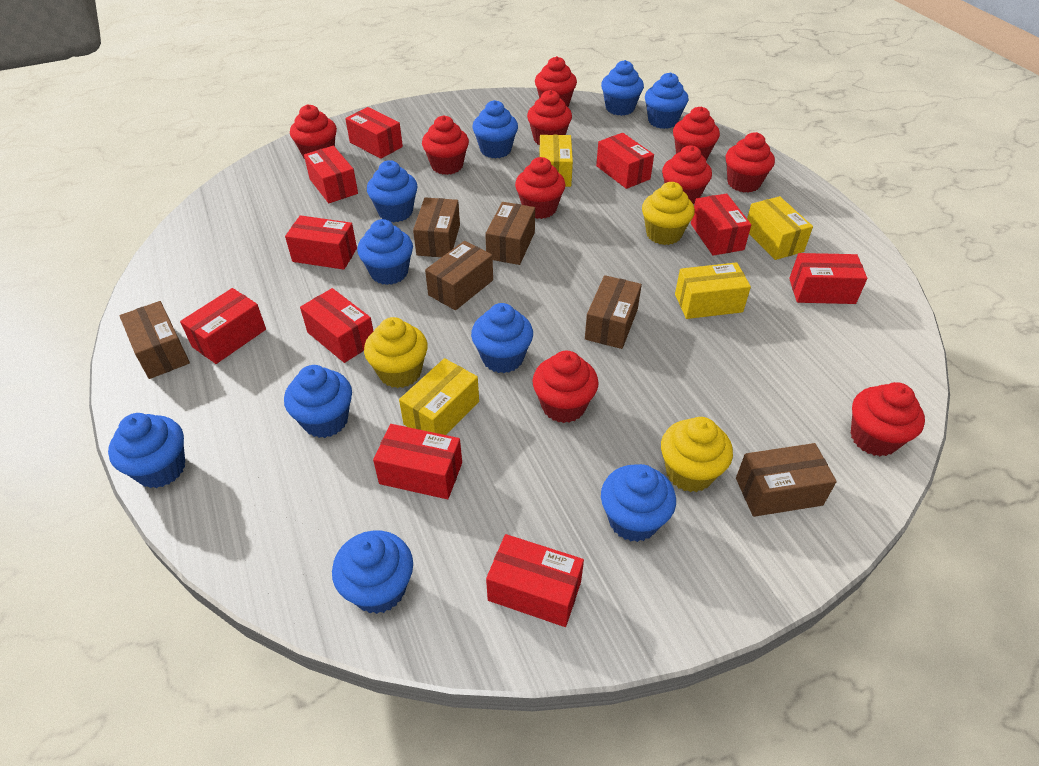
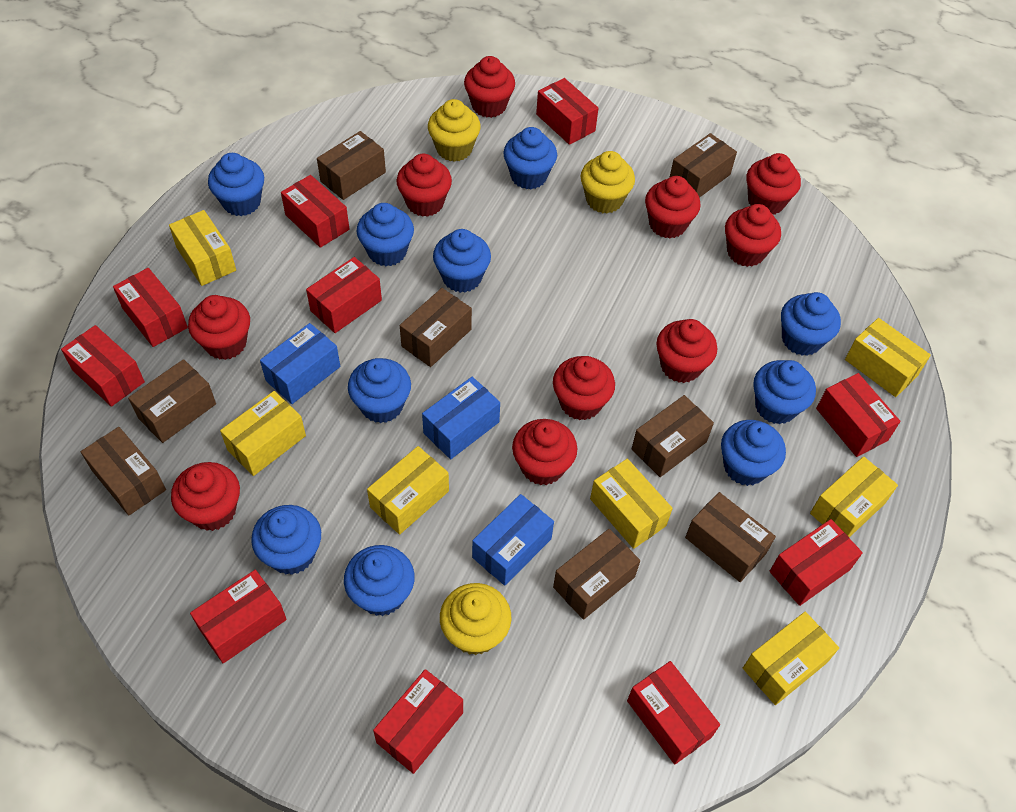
blue box: 0 -> 3
brown box: 6 -> 8
yellow box: 4 -> 7

